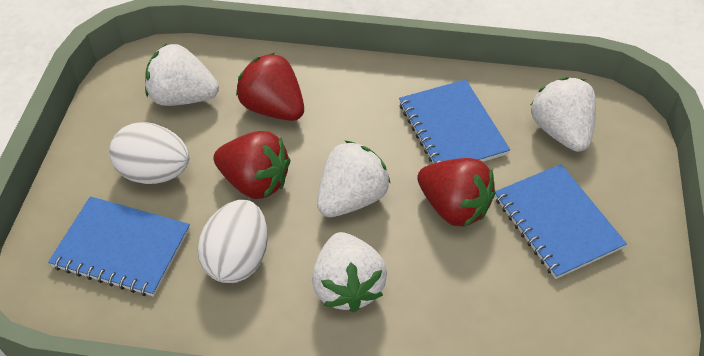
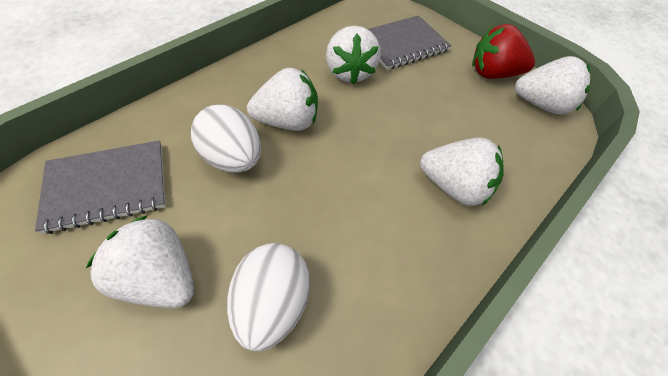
blue notebook: 3 -> 0
grey notebook: 0 -> 2
red strawberry: 3 -> 1
white strawberry: 4 -> 5

